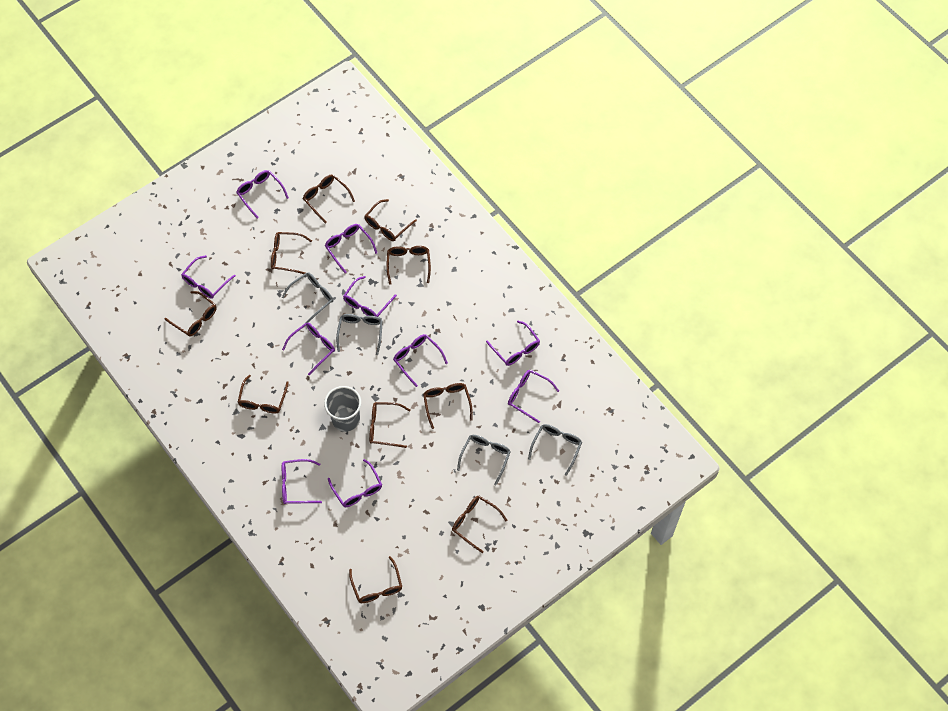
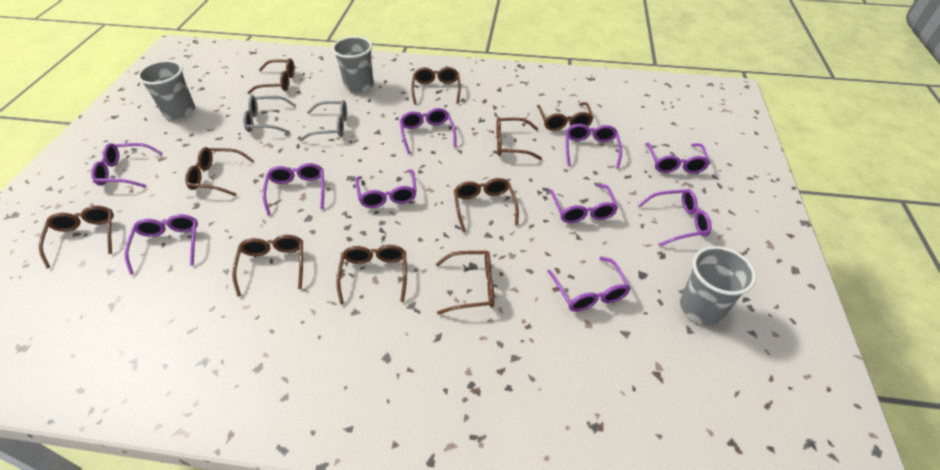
grey cup: 1 -> 3
grey glasses: 4 -> 2

